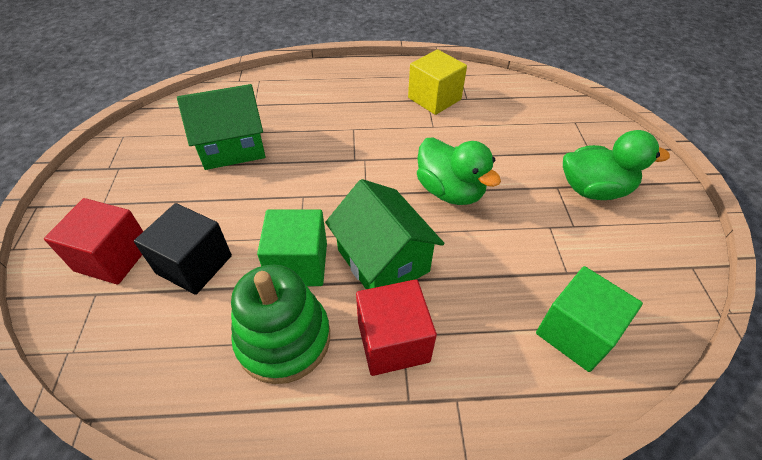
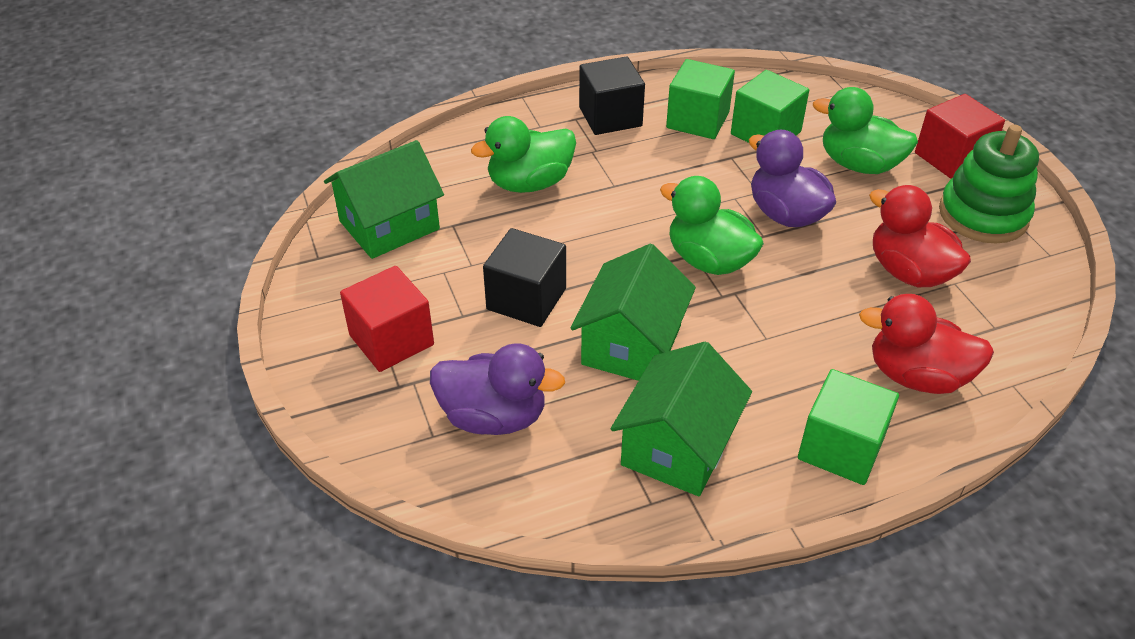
black cube: 1 -> 2
green cube: 2 -> 3
green duck: 2 -> 3
green house: 2 -> 3
purple duck: 0 -> 2
red duck: 0 -> 2
yellow cube: 1 -> 0

